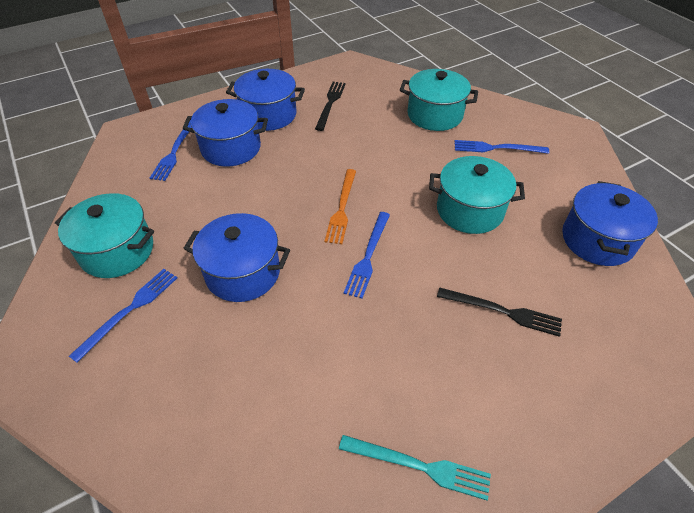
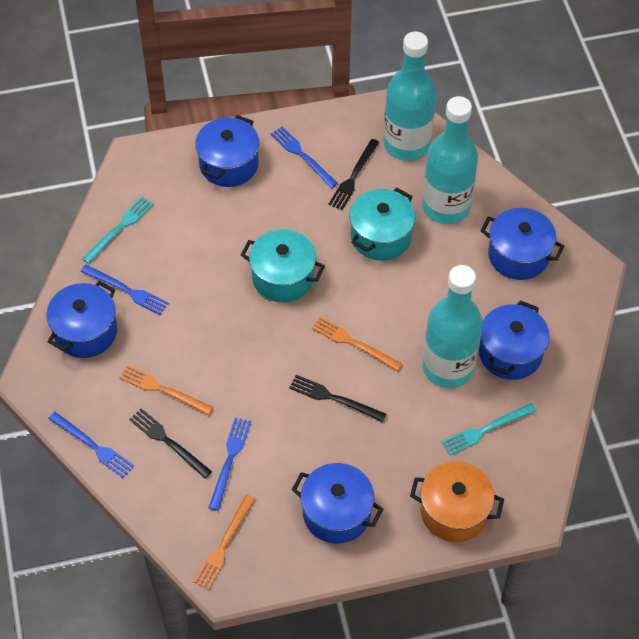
black fork: 2 -> 3
blue pot: 4 -> 5
orange fork: 1 -> 3
orange pot: 0 -> 1
turquoise bottle: 0 -> 3
turquoise fork: 1 -> 2
turquoise pot: 3 -> 2

